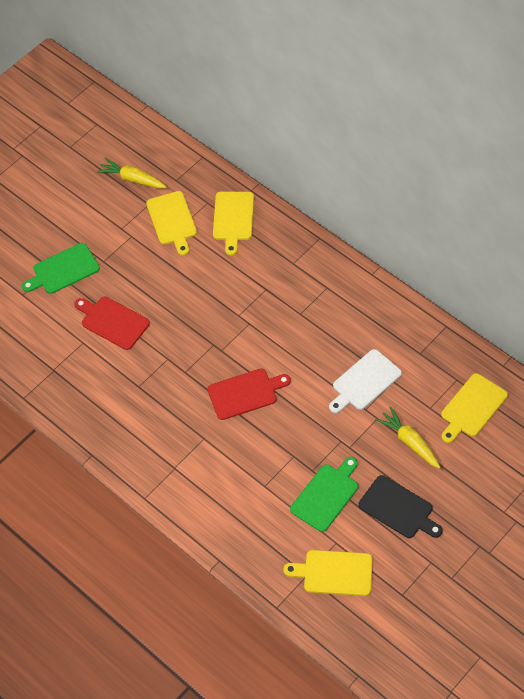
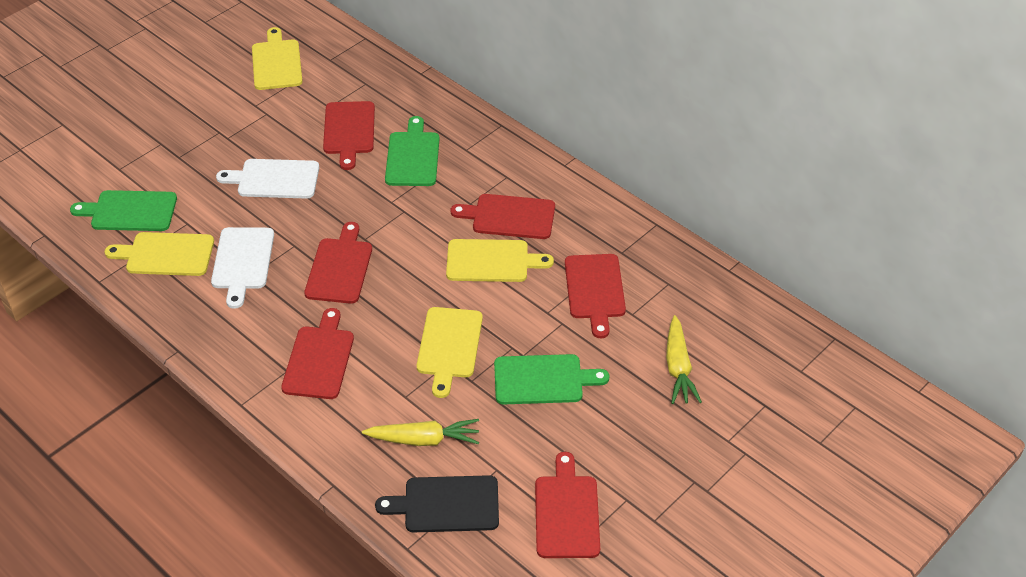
green cutting board: 2 -> 3
red cutting board: 2 -> 6
white cutting board: 1 -> 2

